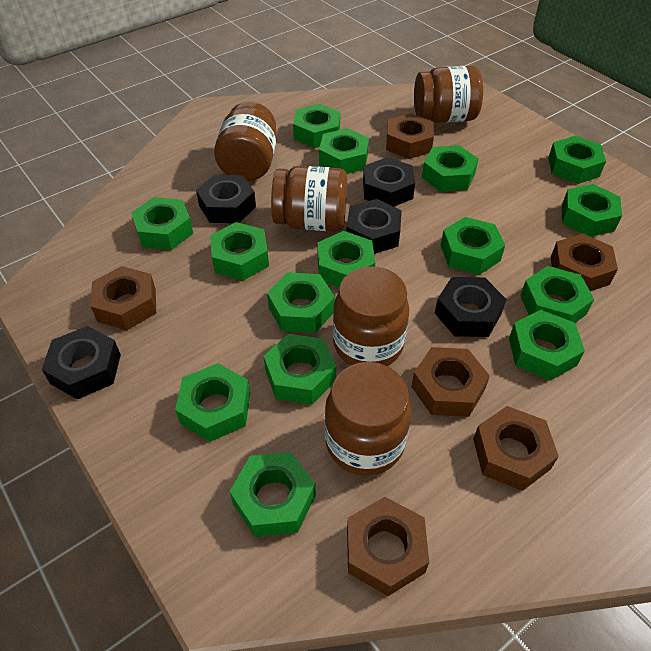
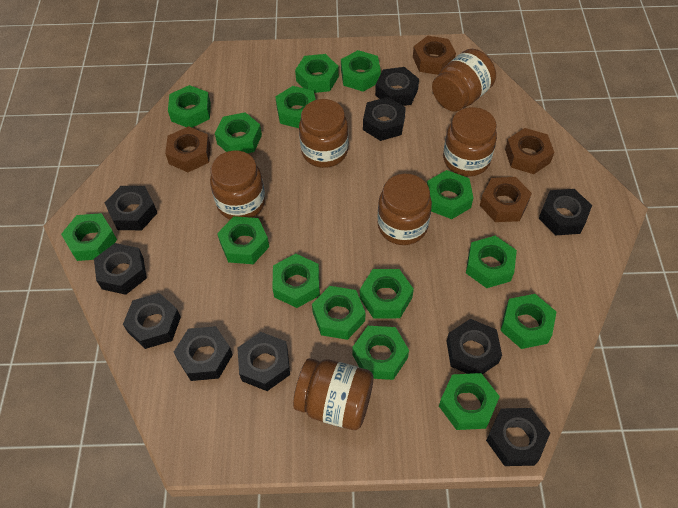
black nut: 5 -> 10
brown jar: 5 -> 6
brown nut: 6 -> 4

